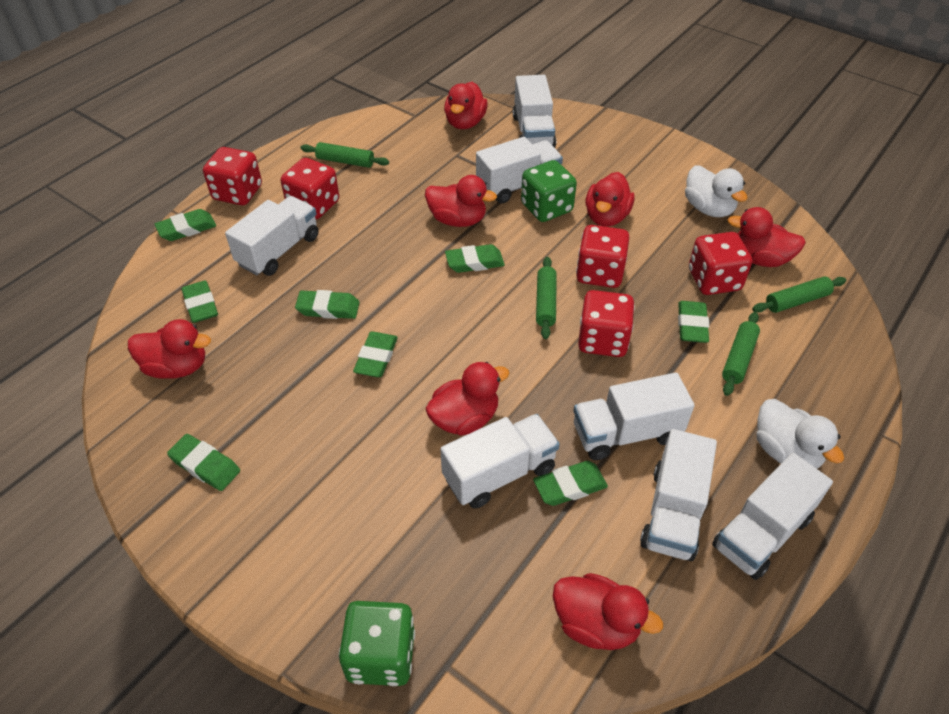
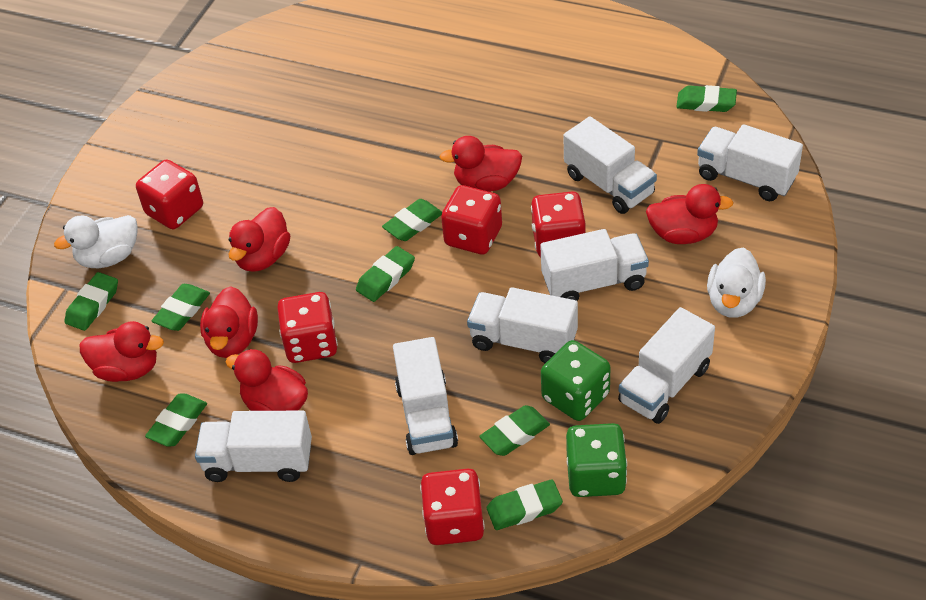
green rolling pin: 4 -> 0
red duck: 7 -> 6

